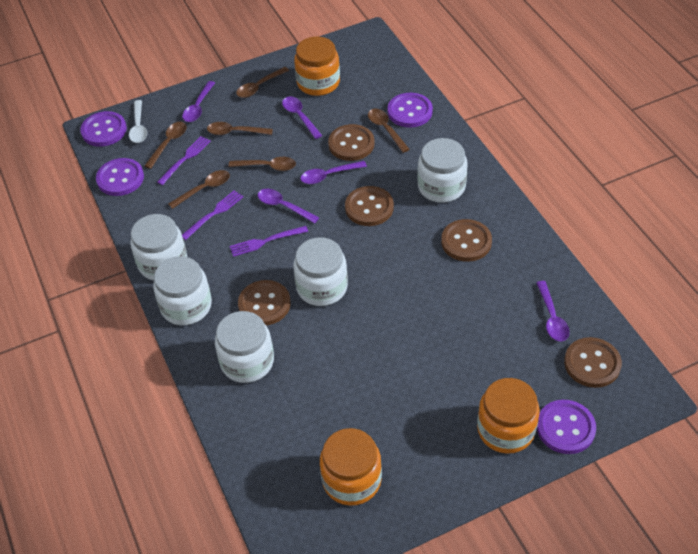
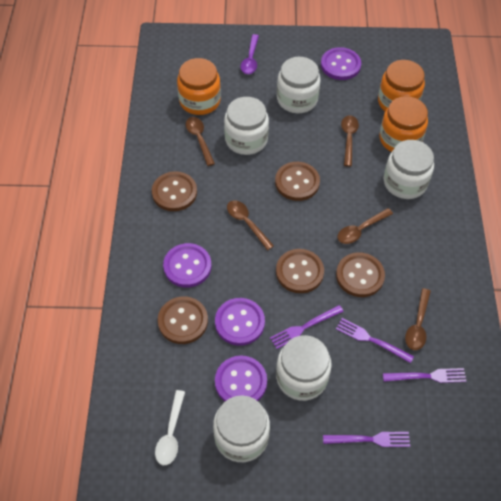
brown spoon: 6 -> 5
purple fork: 3 -> 4
purple spoon: 5 -> 1

